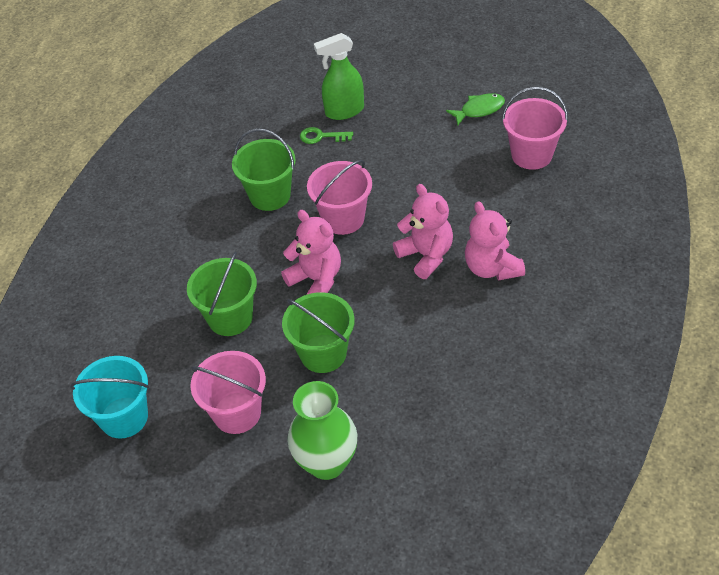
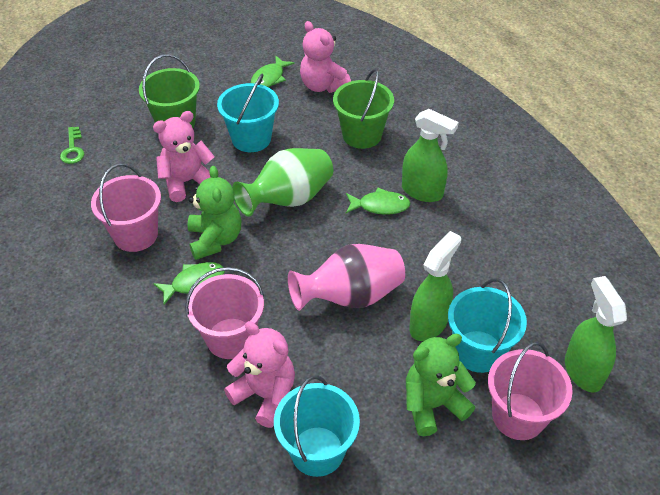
green bucket: 3 -> 2
green fish: 1 -> 3
green spray bottle: 1 -> 3
green teddy bear: 0 -> 2
pink vase: 0 -> 1
turquoise bucket: 1 -> 3

